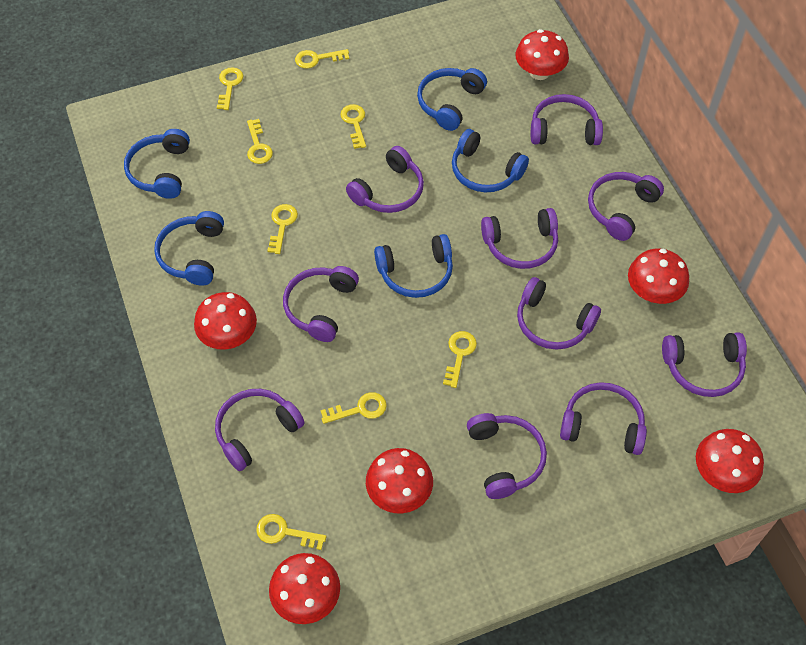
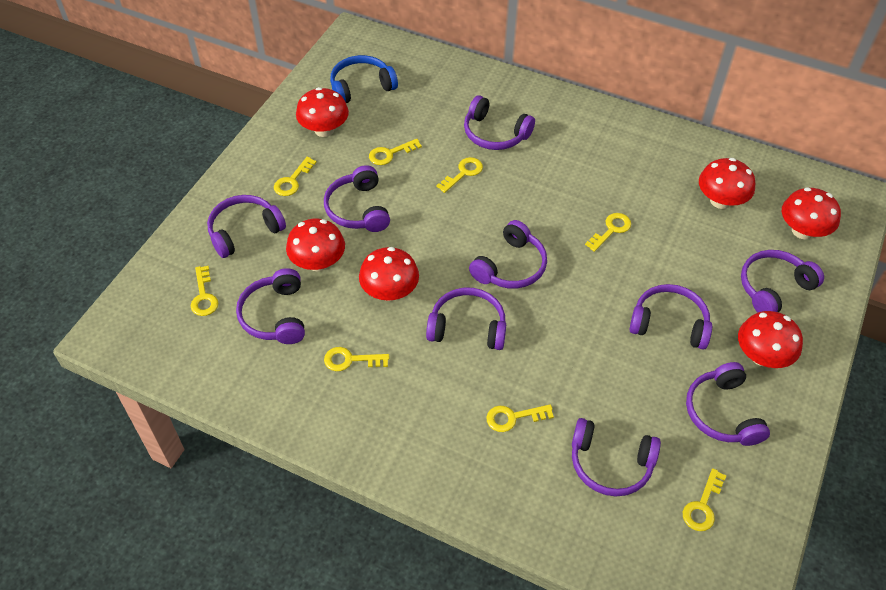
blue headphones: 5 -> 1

